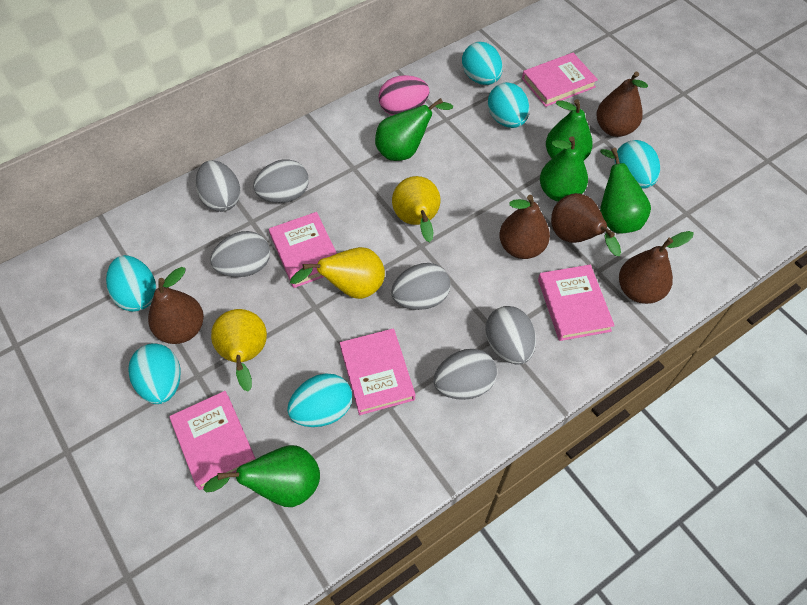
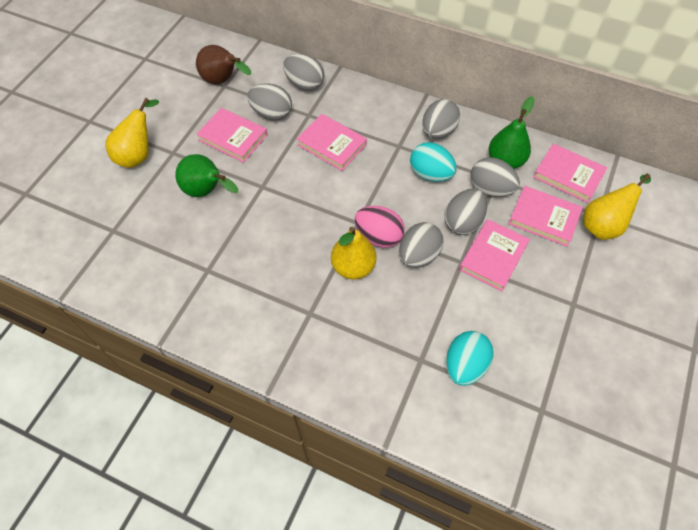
brown pear: 5 -> 1
green pear: 5 -> 2
turquoise egg: 6 -> 2

